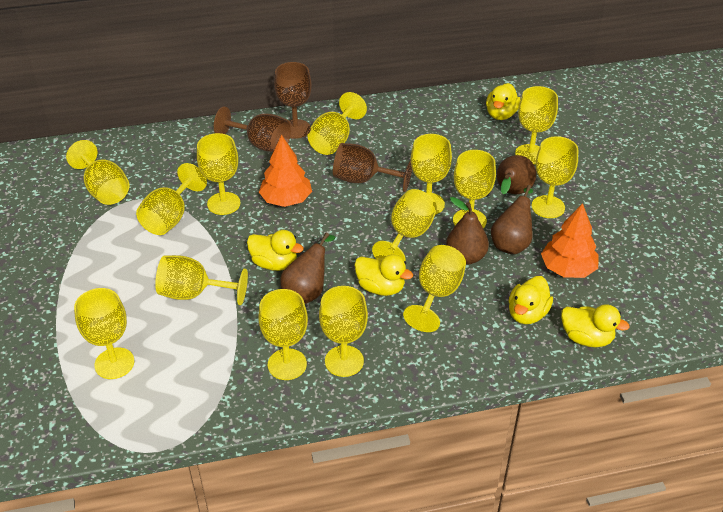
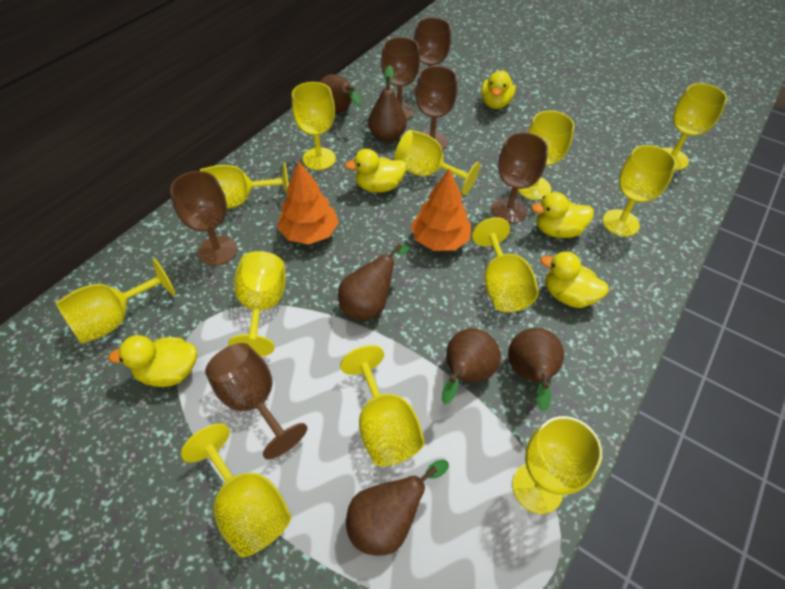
brown goblet: 3 -> 6
brown pear: 4 -> 6
yellow goblet: 14 -> 12

